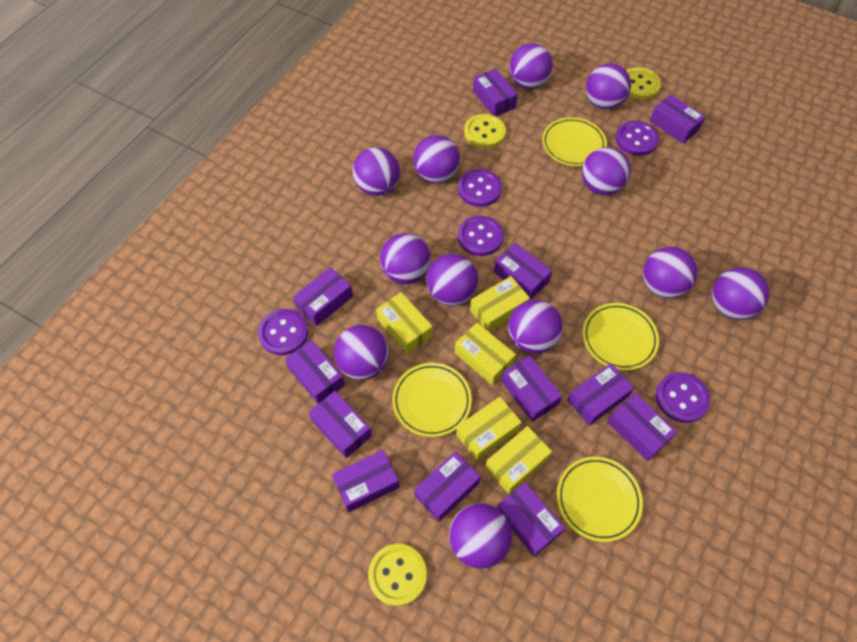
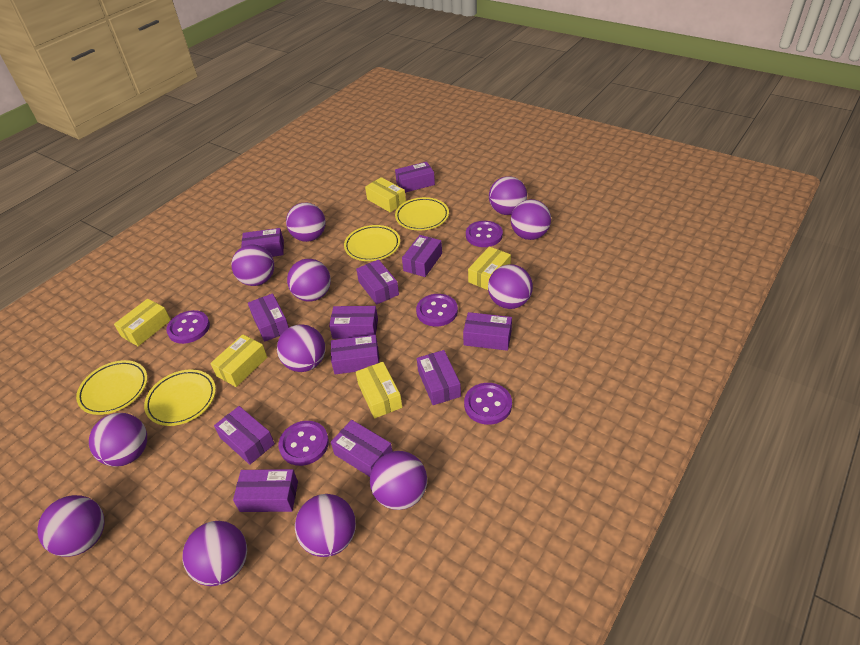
yellow button: 3 -> 0

